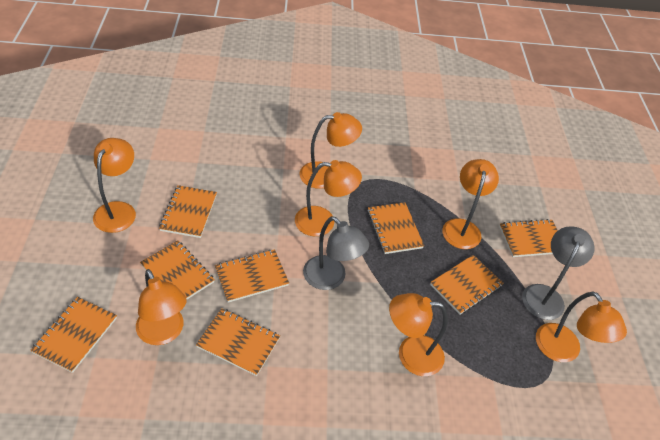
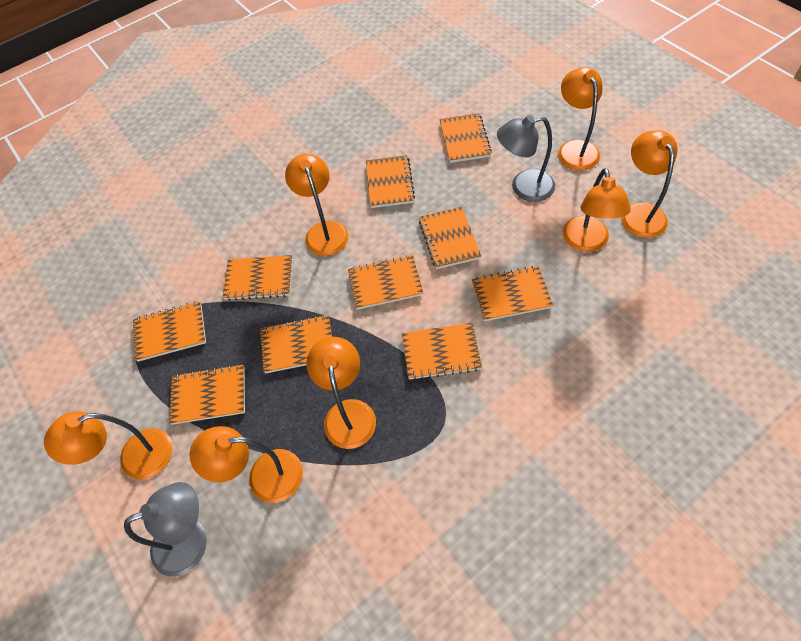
orange notebook: 8 -> 10

